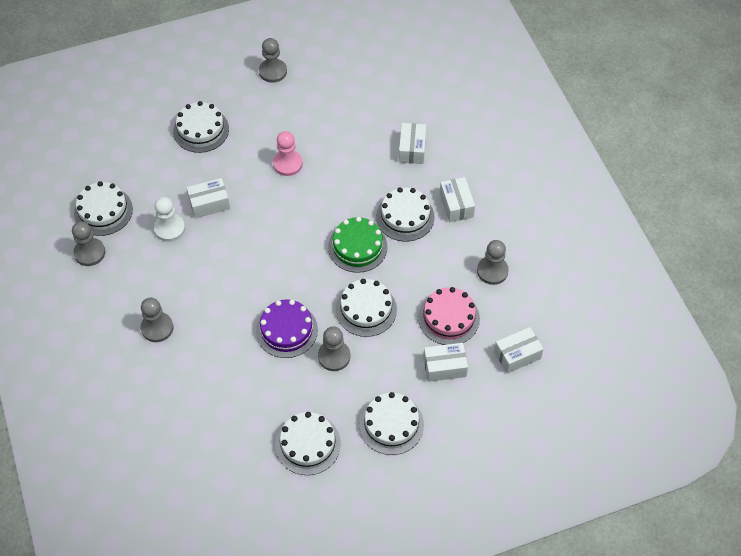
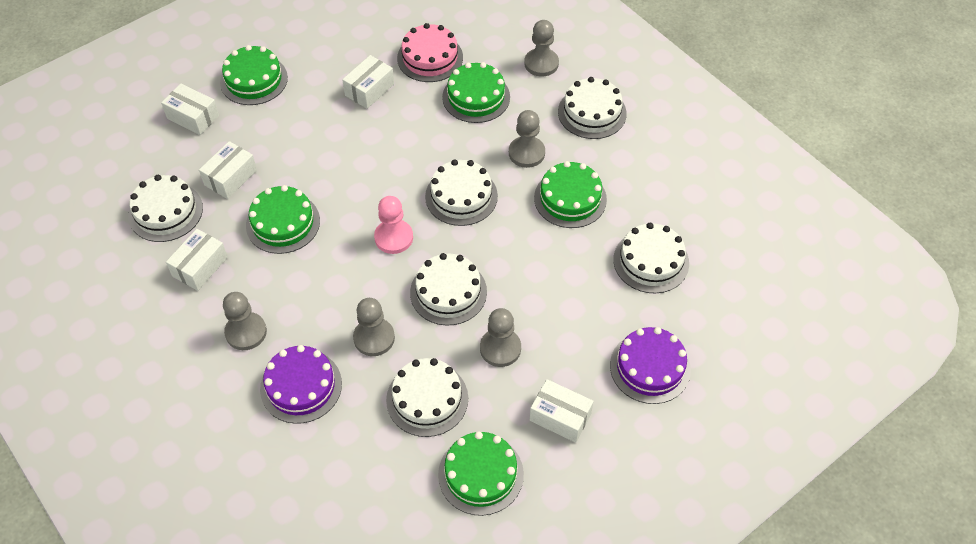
green cake: 1 -> 5
purple cake: 1 -> 2
white pawn: 1 -> 0

